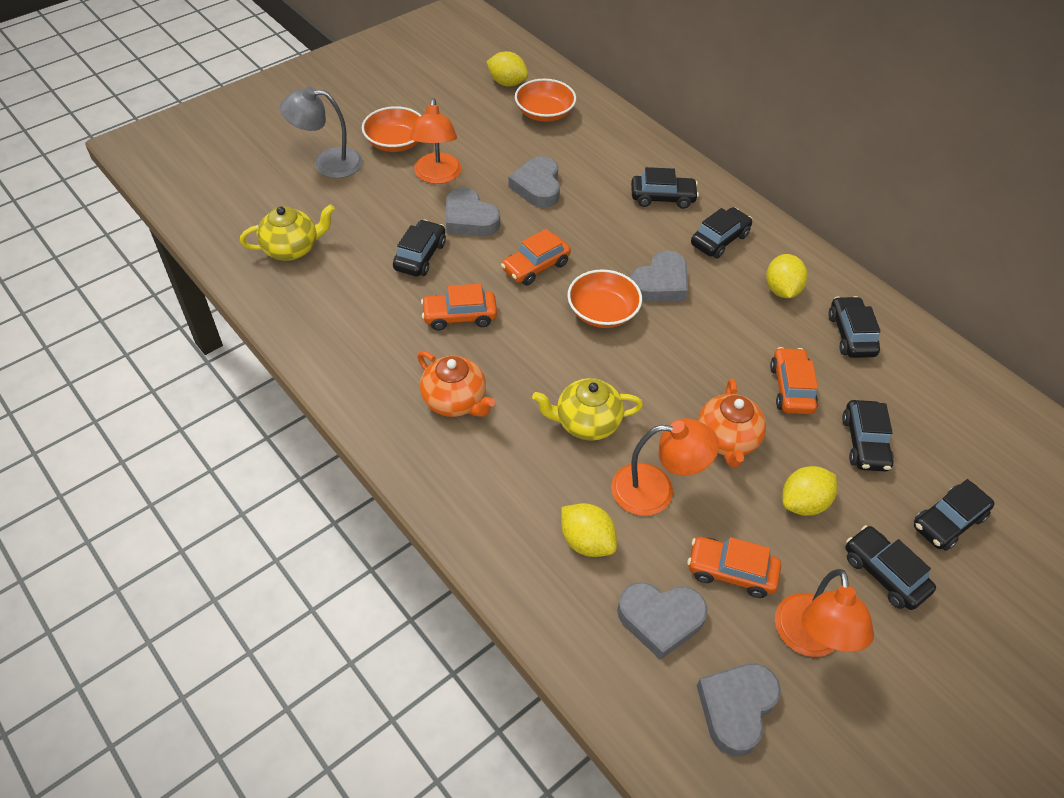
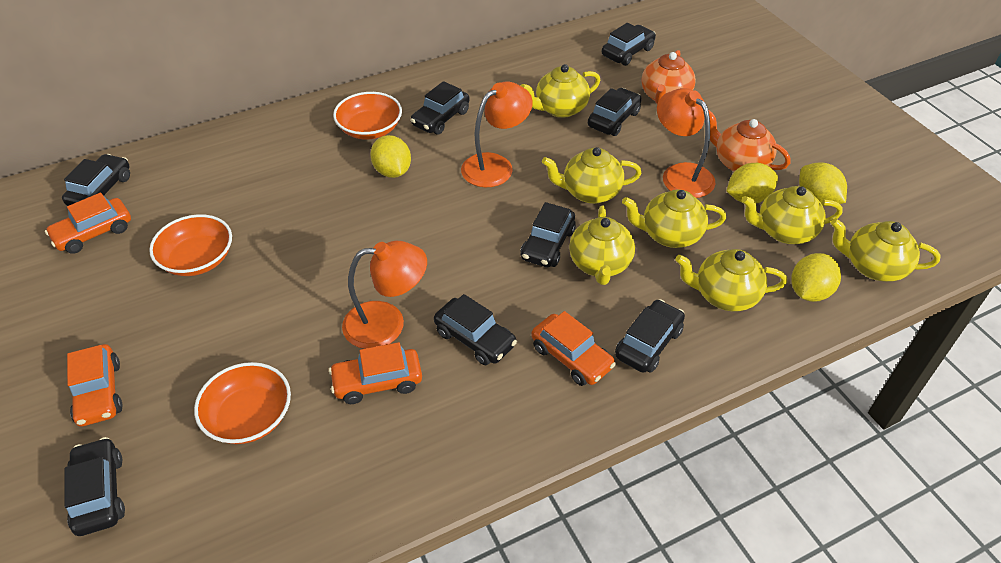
black car: 7 -> 8
grey heart: 5 -> 0
grey lamp: 1 -> 0
yellow teapot: 2 -> 7

